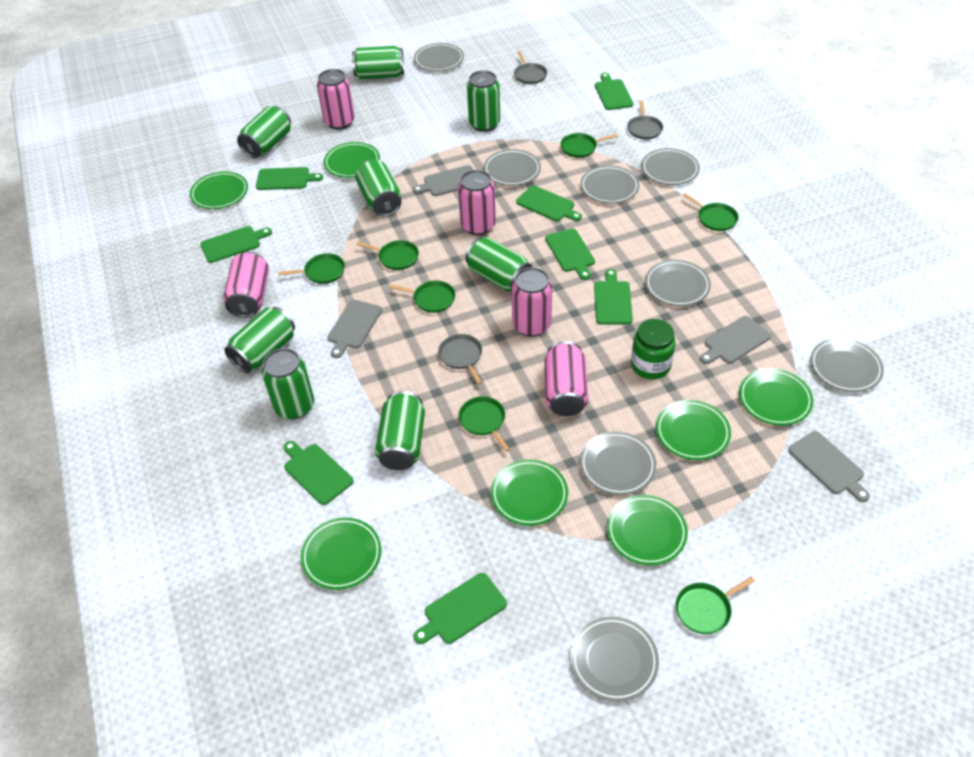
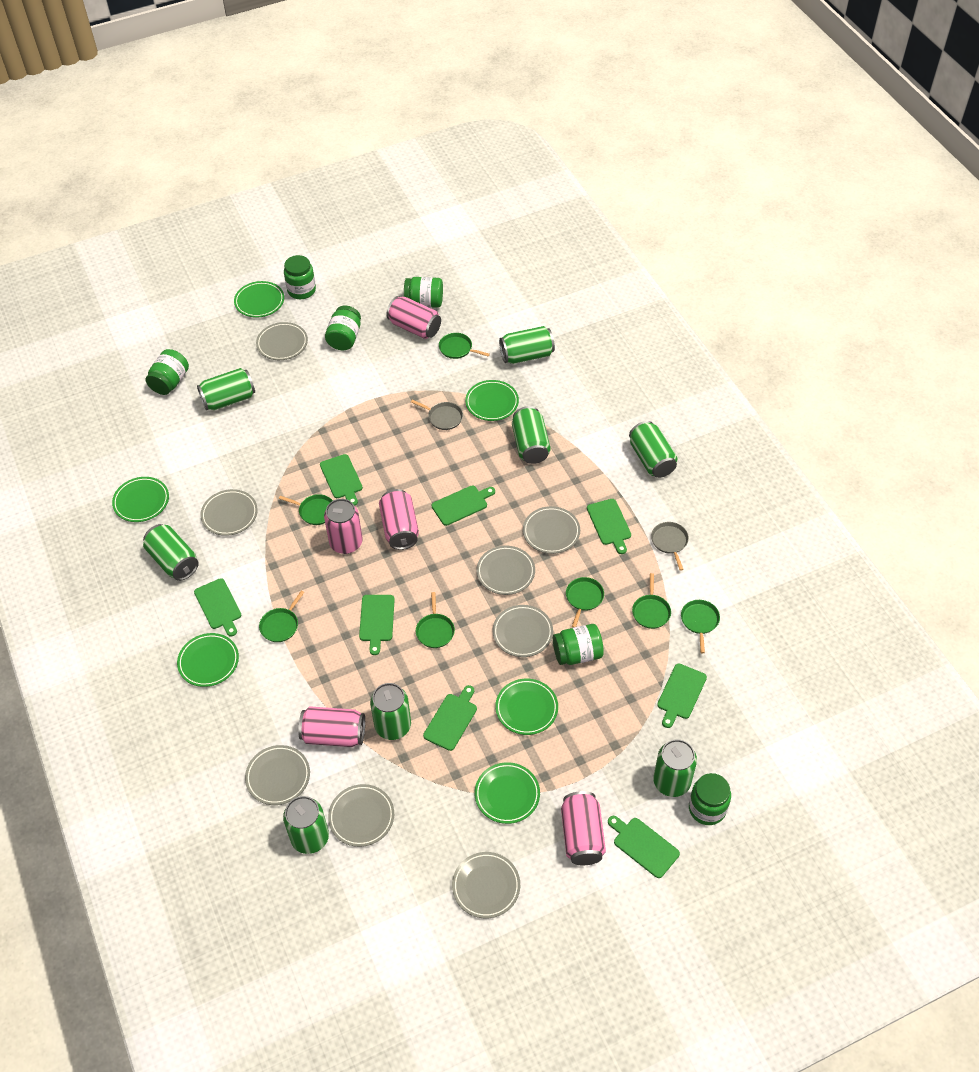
green jar: 1 -> 6
green plate: 7 -> 6
grey cutting board: 4 -> 0
grey pan: 3 -> 2

